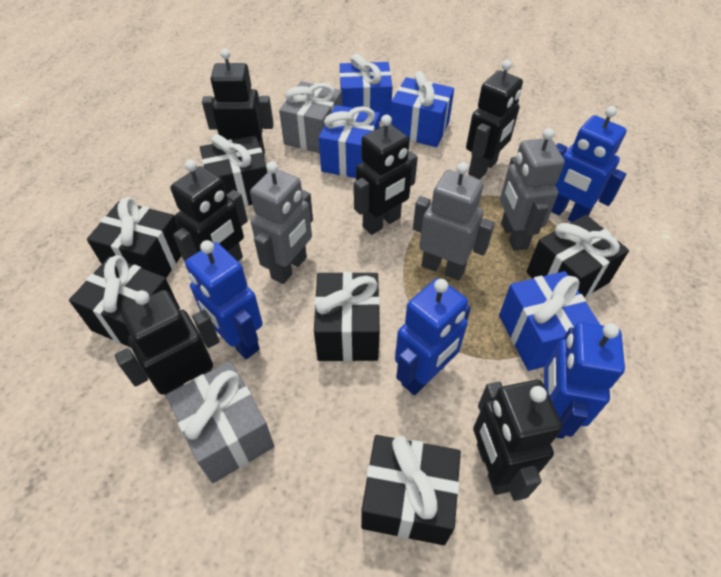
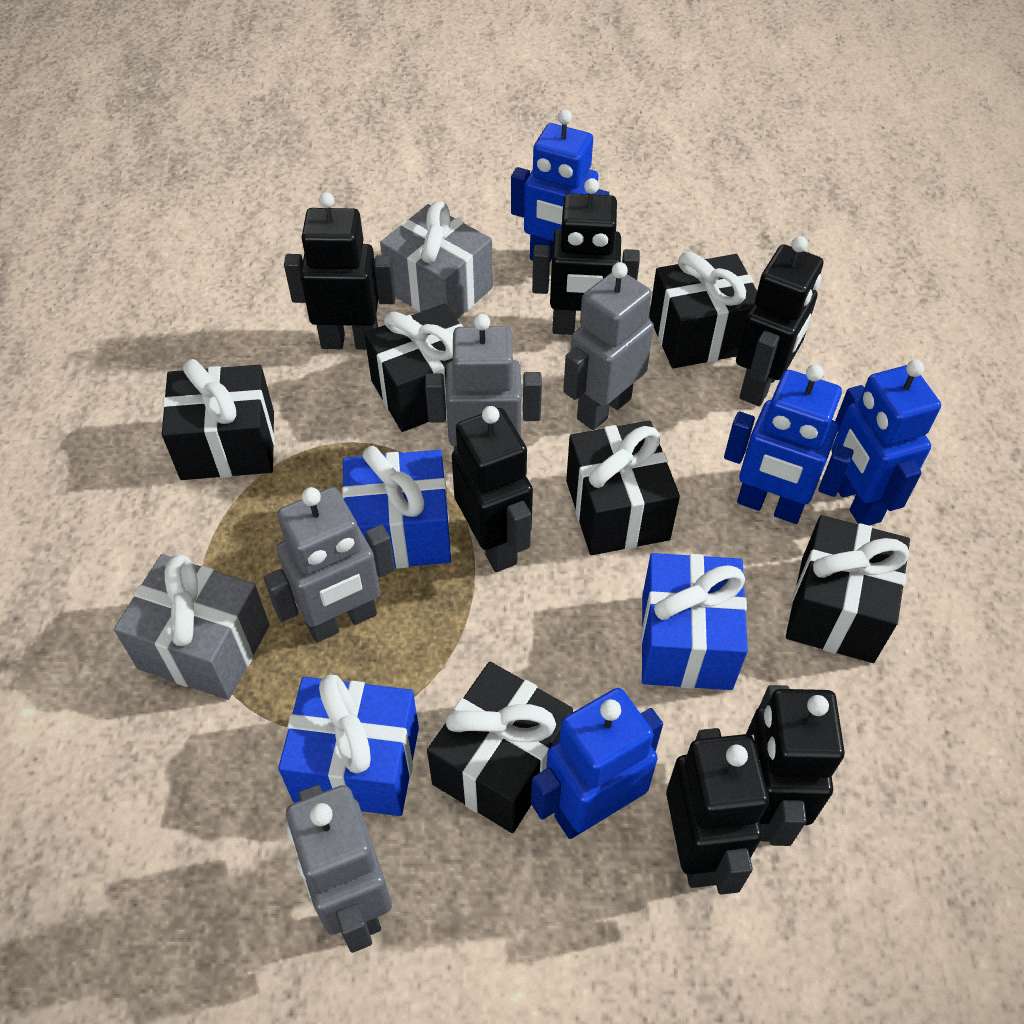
blue gift: 4 -> 3
grey robot: 3 -> 4

